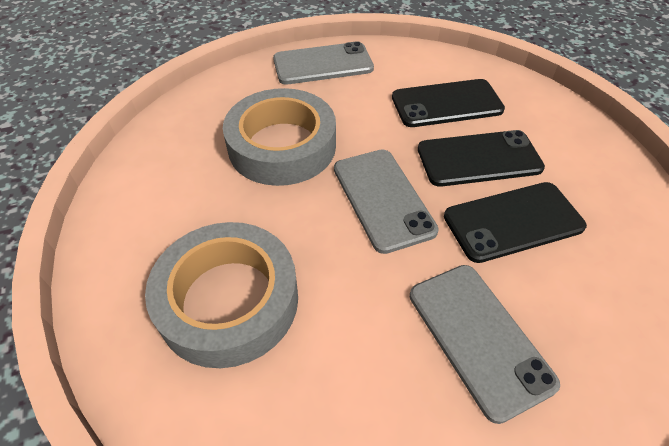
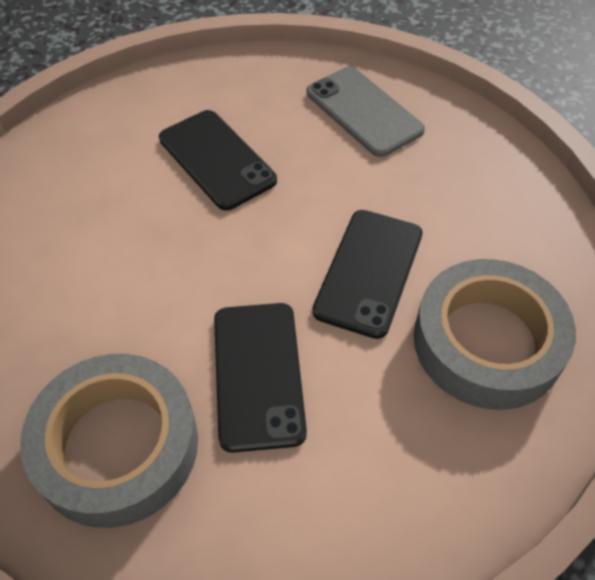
grey phone: 3 -> 1

